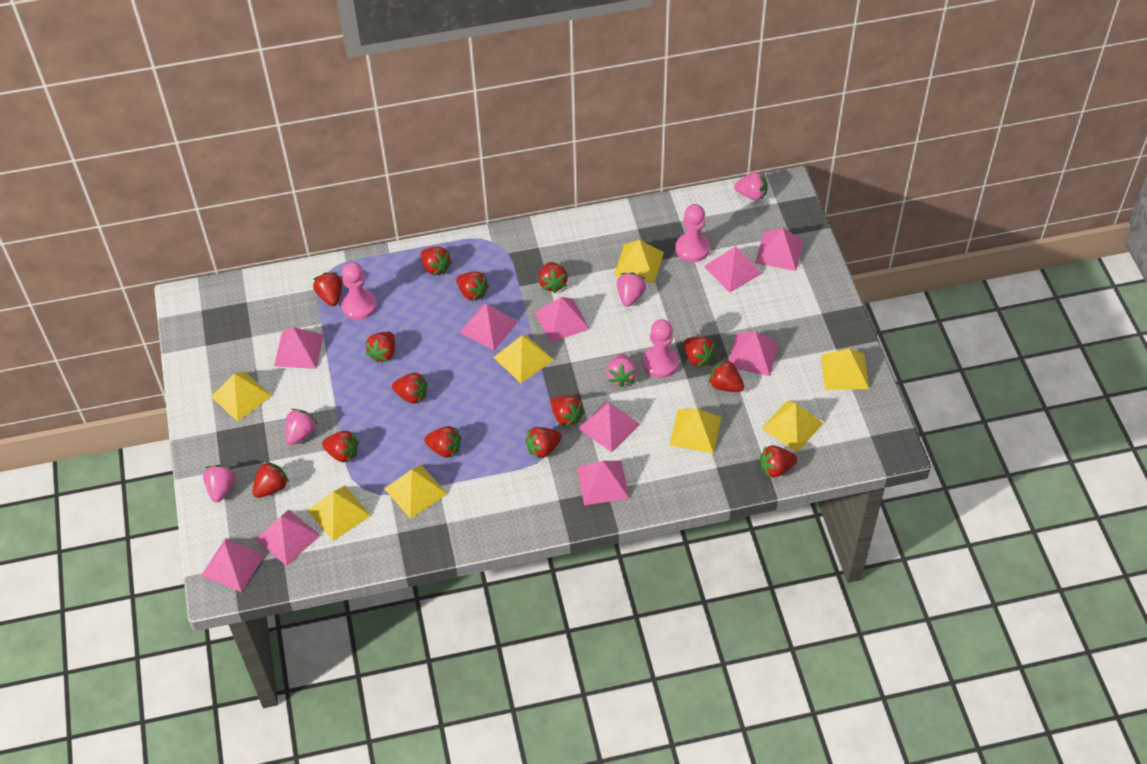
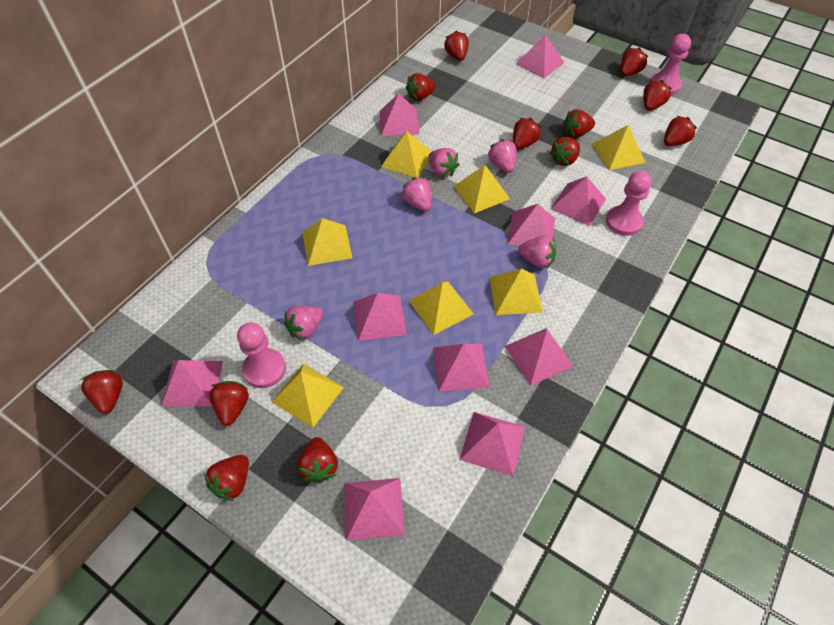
red strawberry: 14 -> 12
yellow pyramid: 8 -> 7

